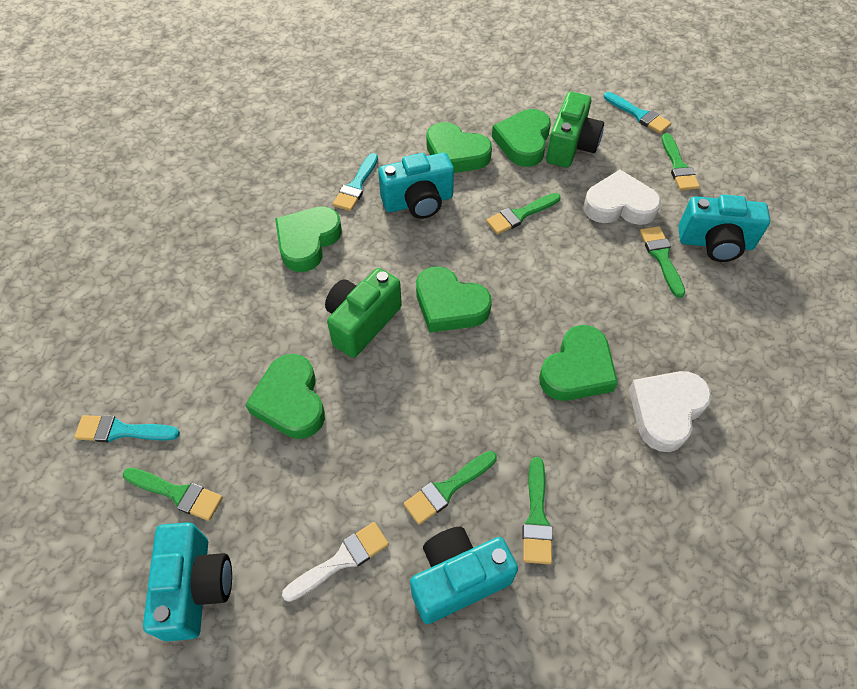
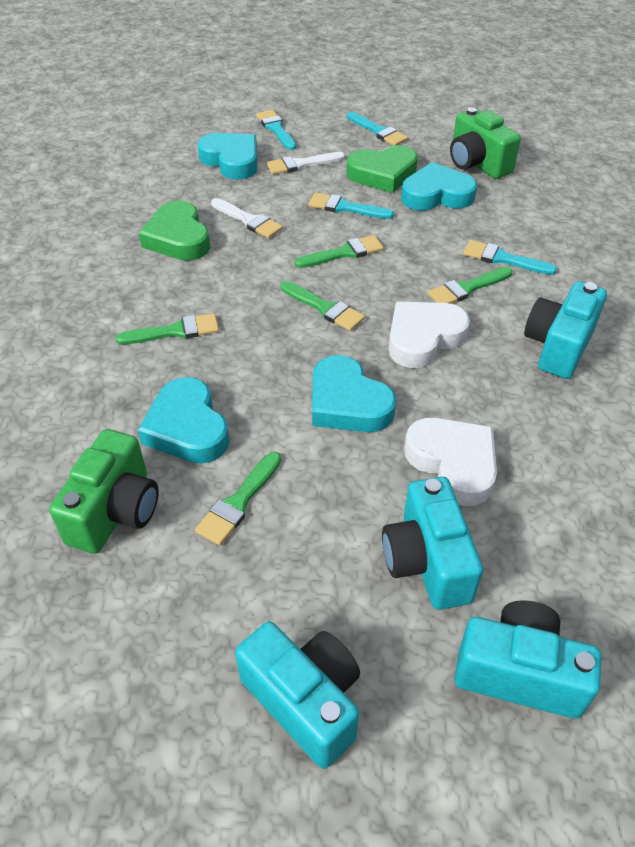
green brush: 6 -> 5
green heart: 6 -> 2
turquoise brush: 3 -> 4
turquoise heart: 0 -> 4
white brush: 1 -> 2

